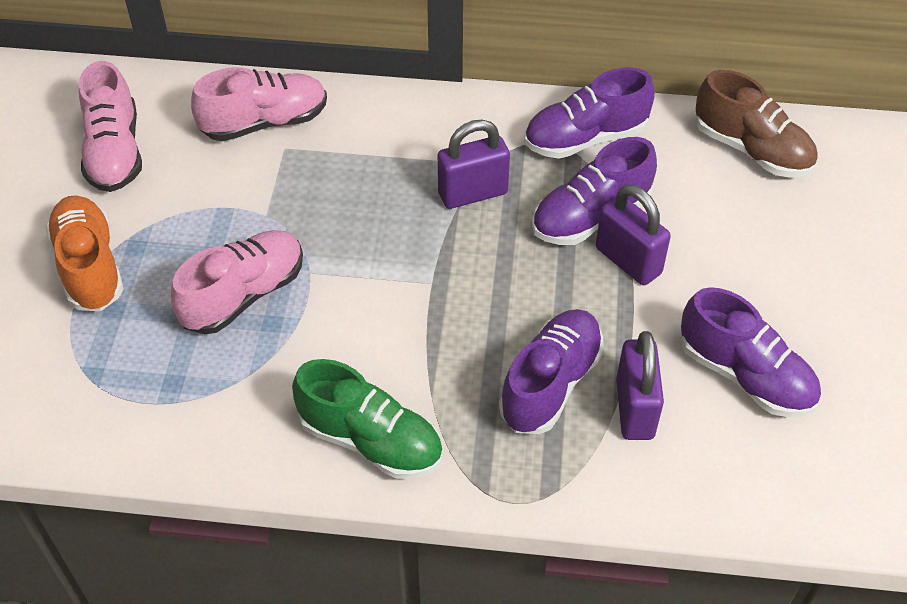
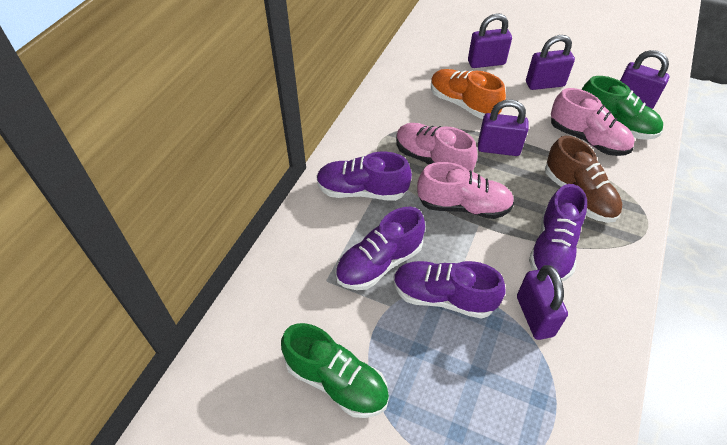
green shoe: 1 -> 2
purple padlock: 3 -> 5

